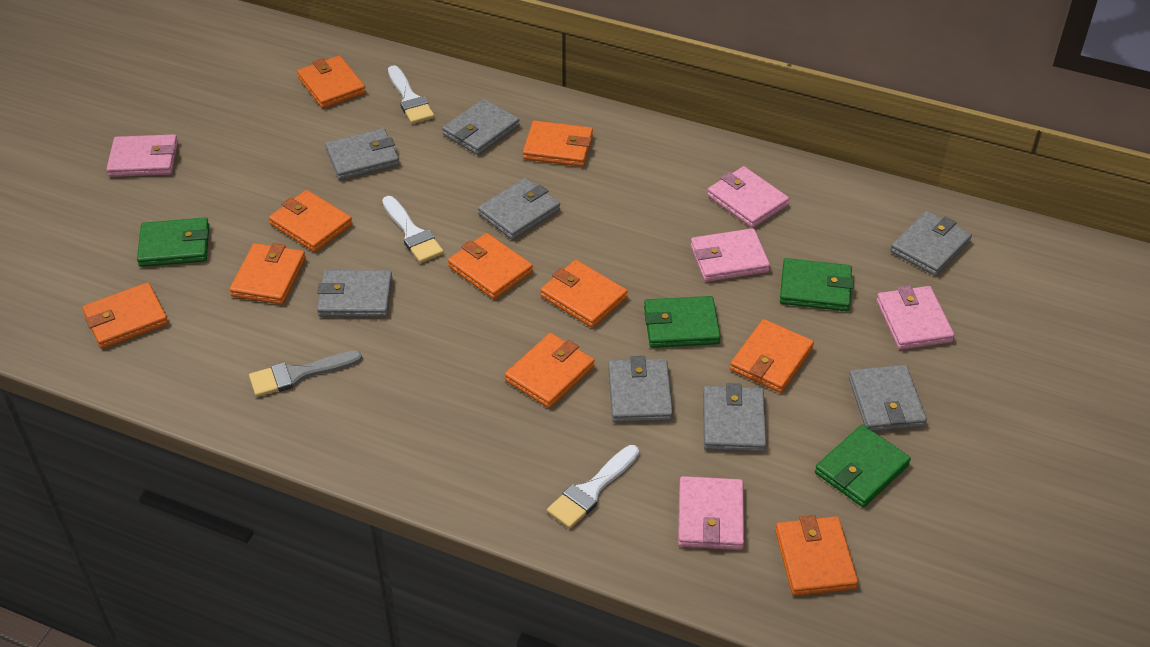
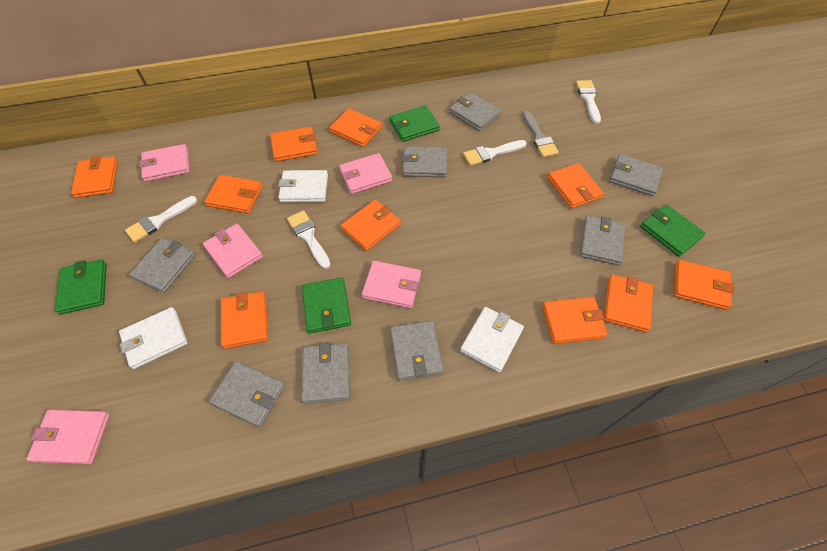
white brush: 3 -> 4
white wallet: 0 -> 3

